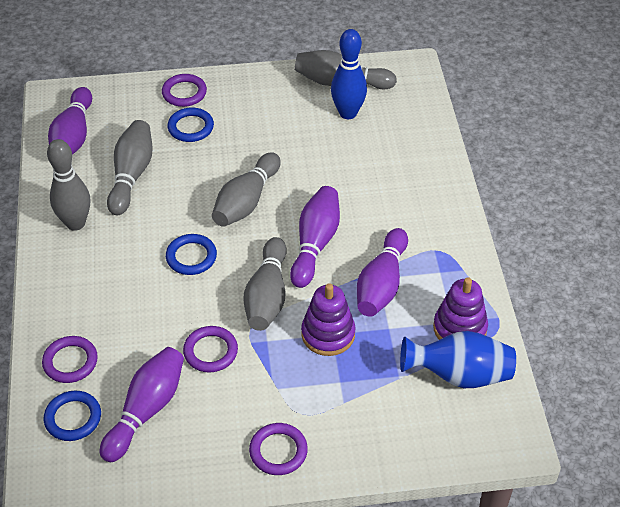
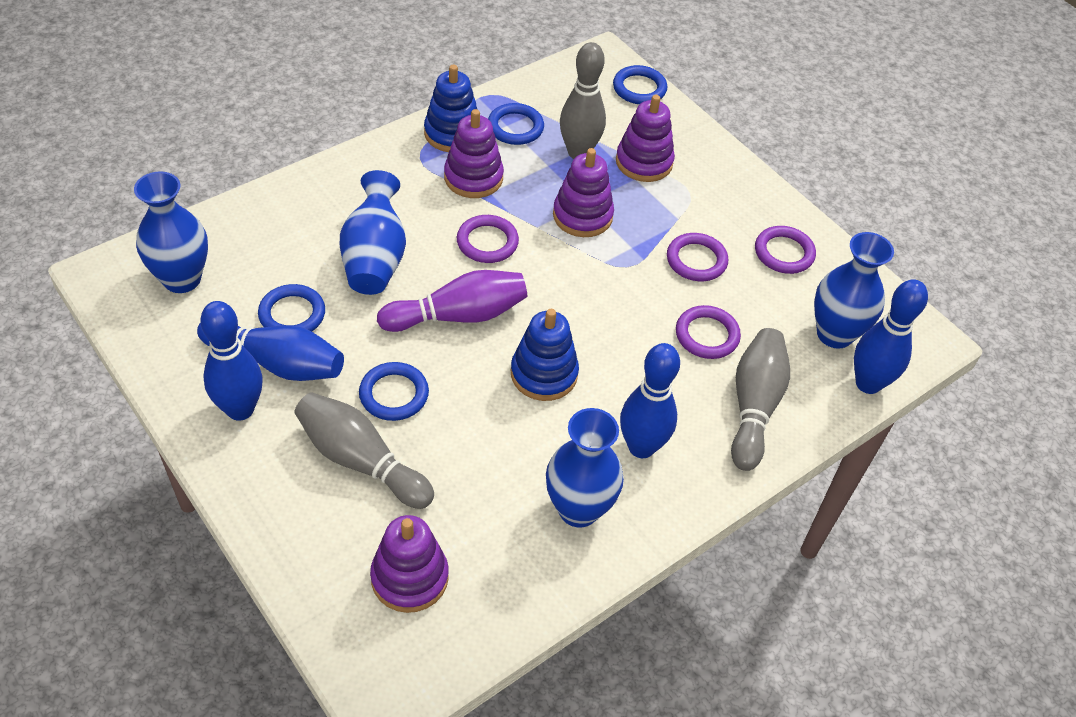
blue bowling pin: 1 -> 4
blue ring: 3 -> 4
blue stacking toy: 0 -> 2
blue vase: 1 -> 4
grey bowling pin: 5 -> 3
purple bowling pin: 4 -> 1
purple stacking toy: 2 -> 4

